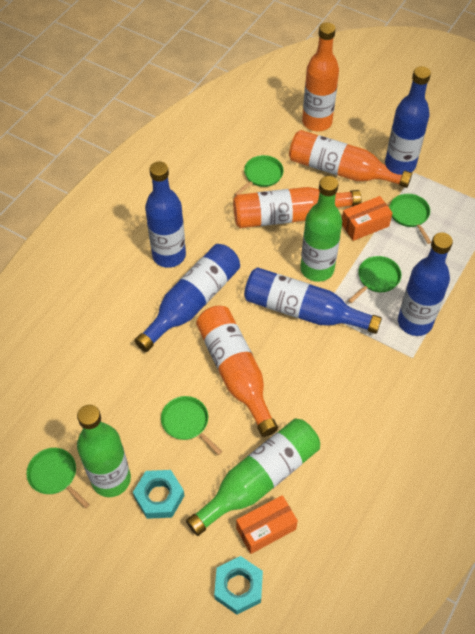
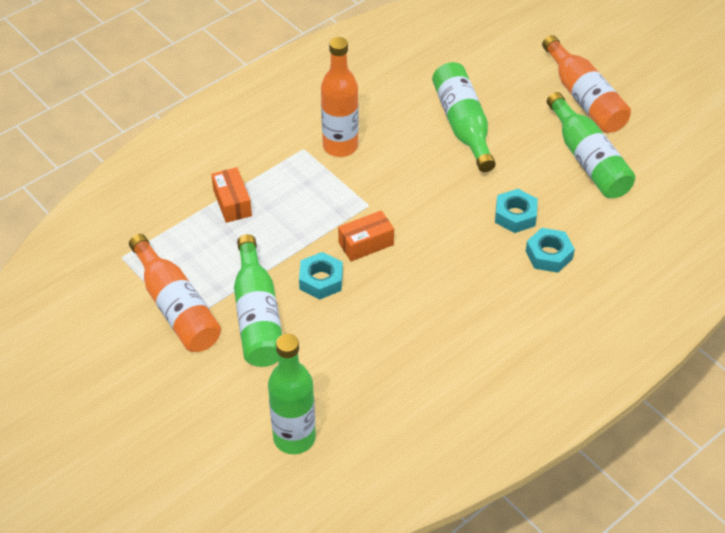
blue bottle: 5 -> 0
green bottle: 3 -> 4
green pan: 5 -> 0
orange bottle: 4 -> 3
turquoise nut: 2 -> 3

